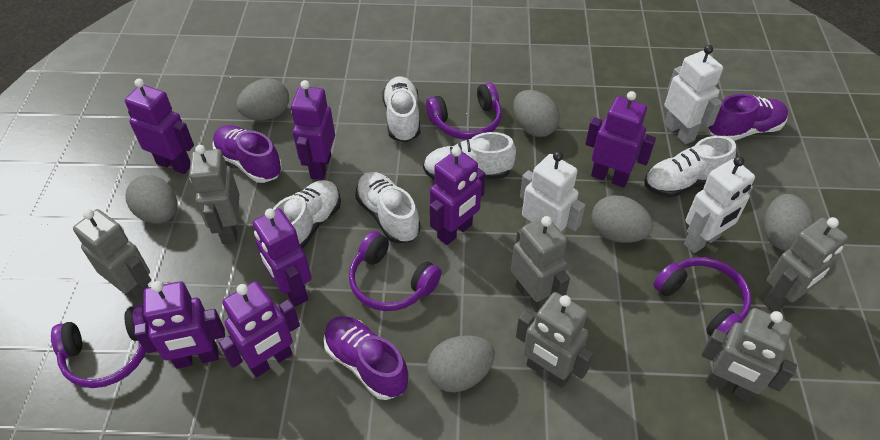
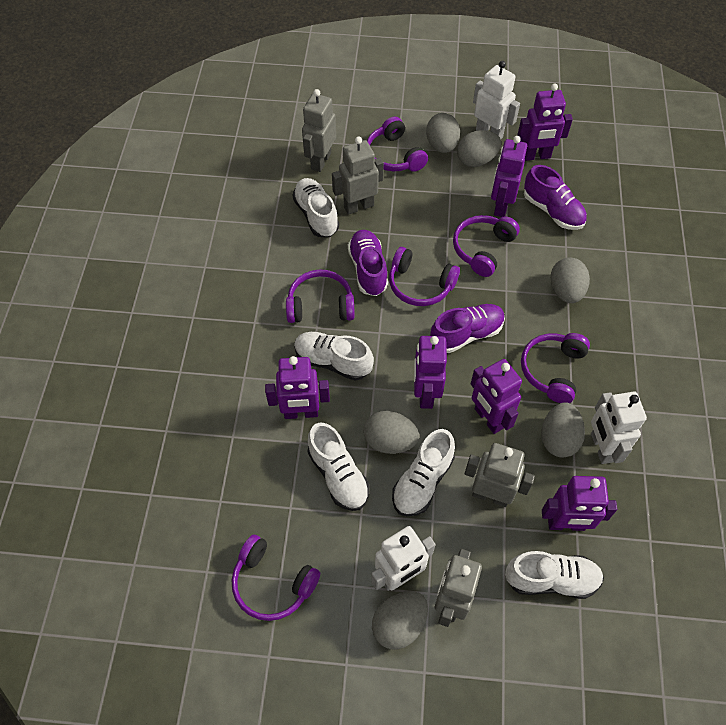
grey robot: 6 -> 4
purple headphones: 4 -> 6
purple robot: 7 -> 6

